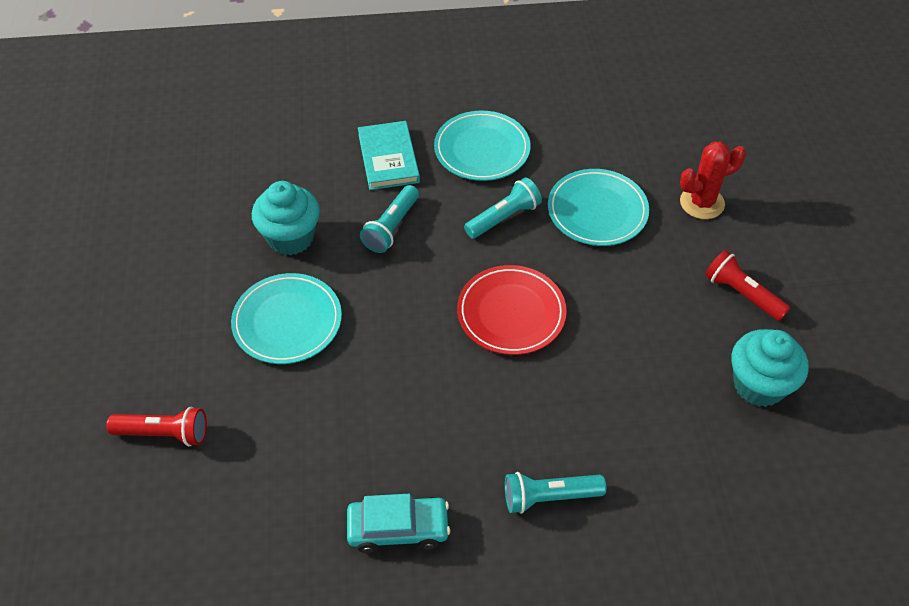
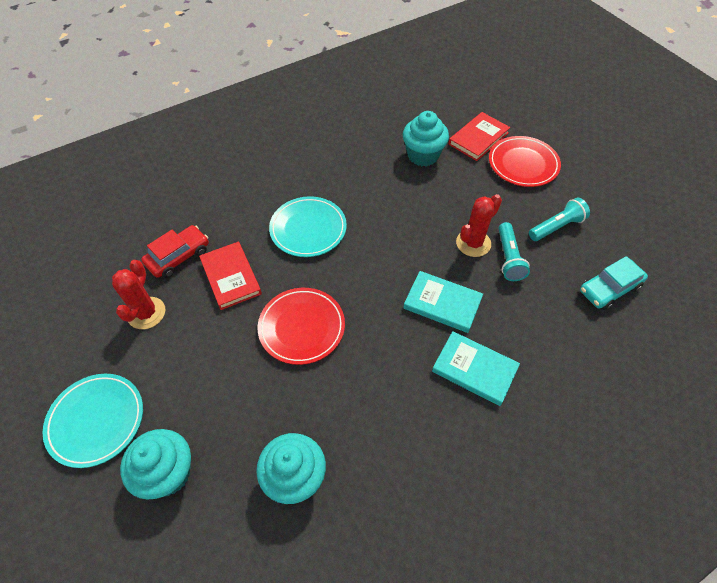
red book: 0 -> 2
red cactus: 1 -> 2
red car: 0 -> 1
red flashlight: 2 -> 0
red plate: 1 -> 2
turquoise book: 1 -> 2
turquoise cupcake: 2 -> 3
turquoise flashlight: 3 -> 2
turquoise plate: 3 -> 2

